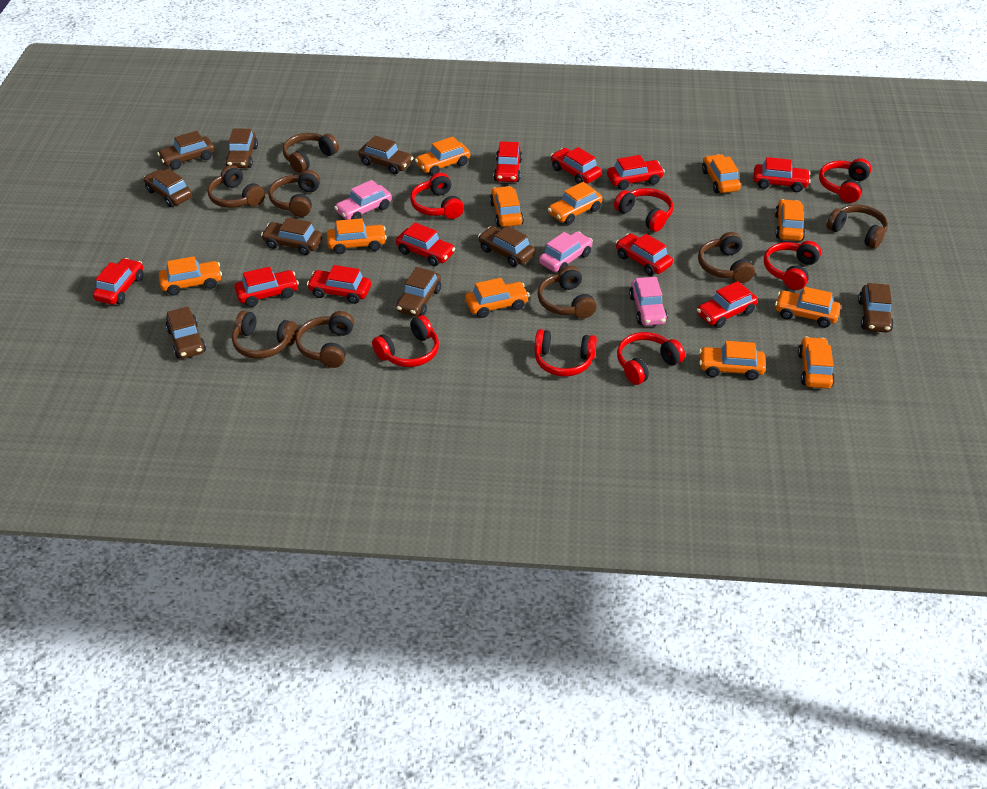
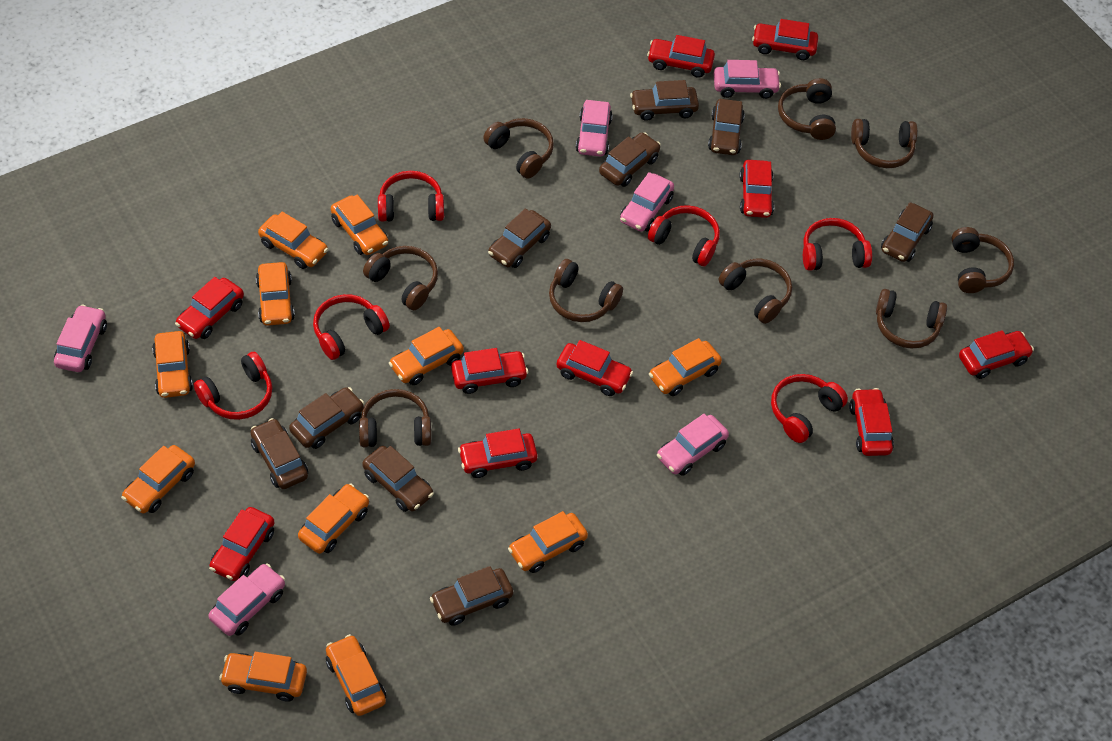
brown headphones: 8 -> 9
pink car: 3 -> 6
red headphones: 7 -> 6

